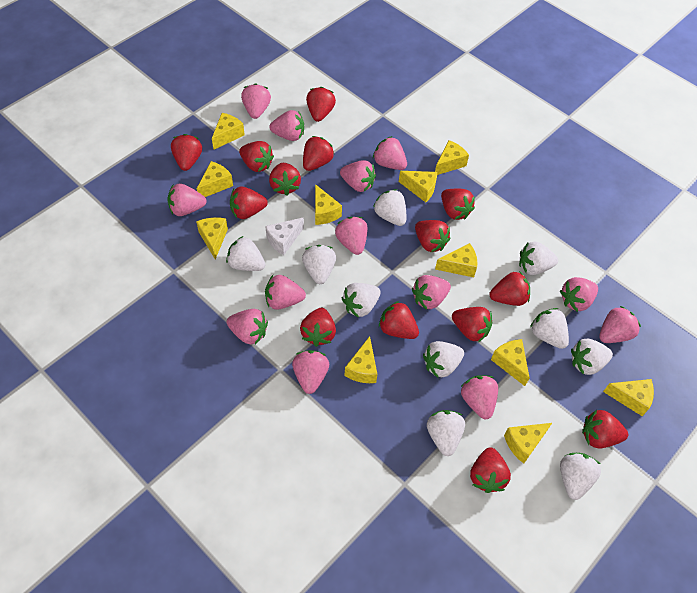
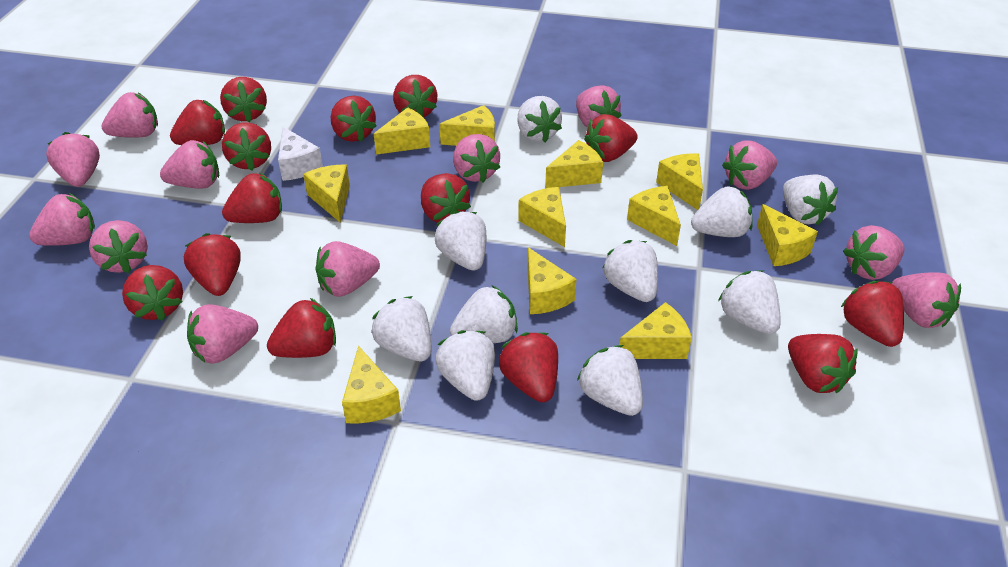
pink strawberry: 13 -> 12

